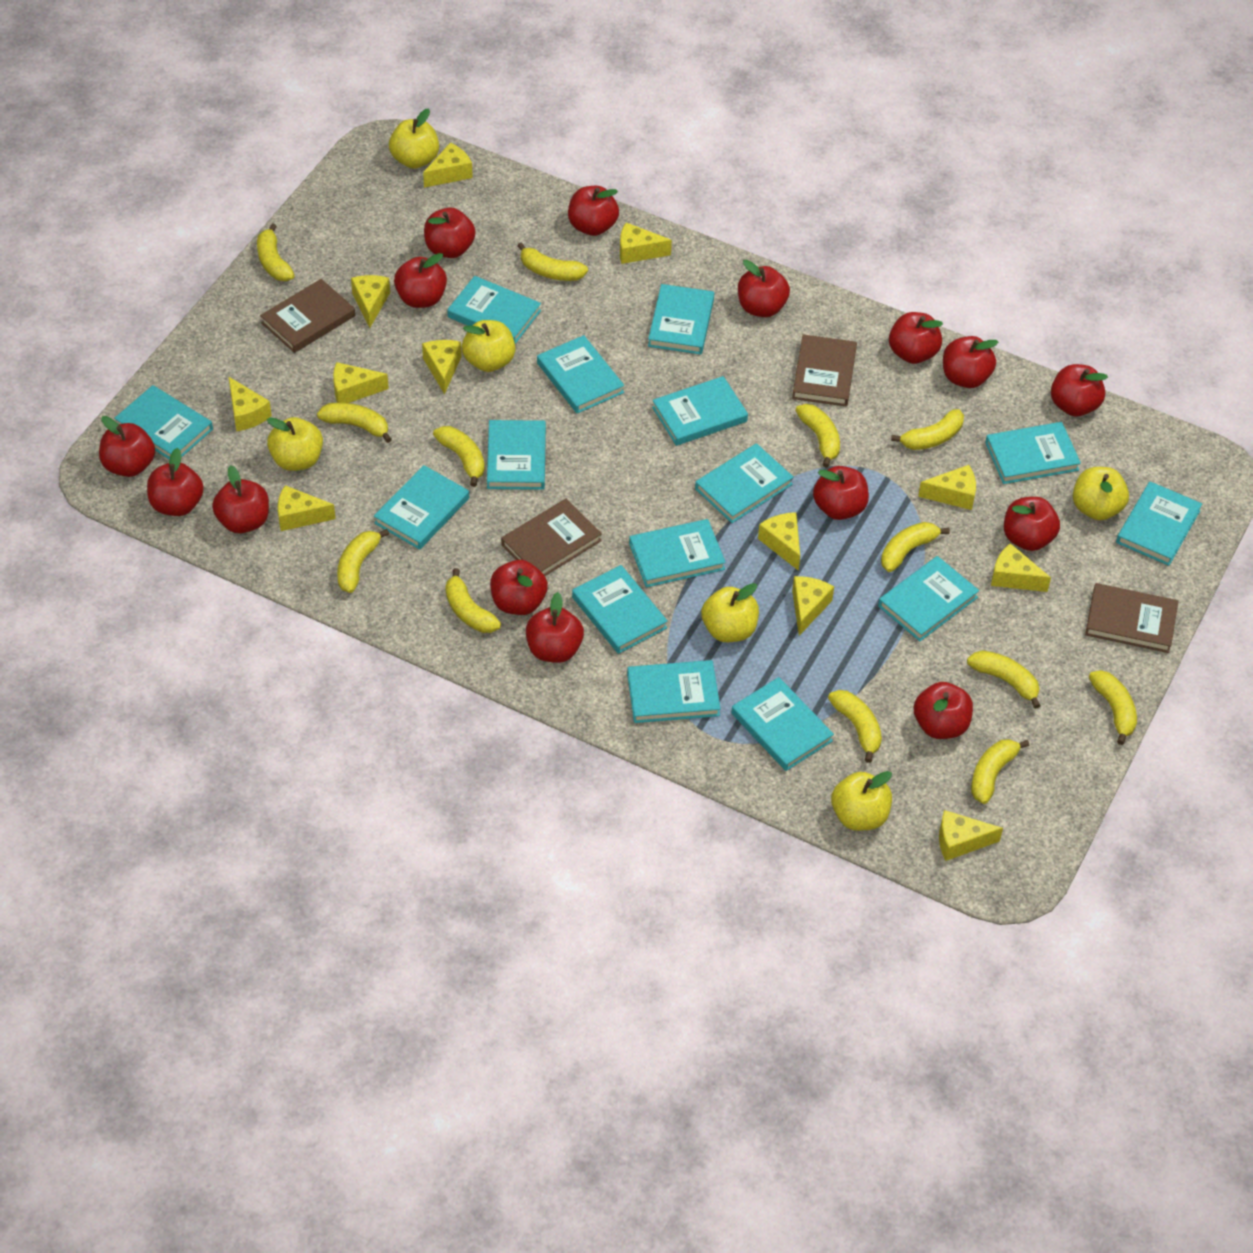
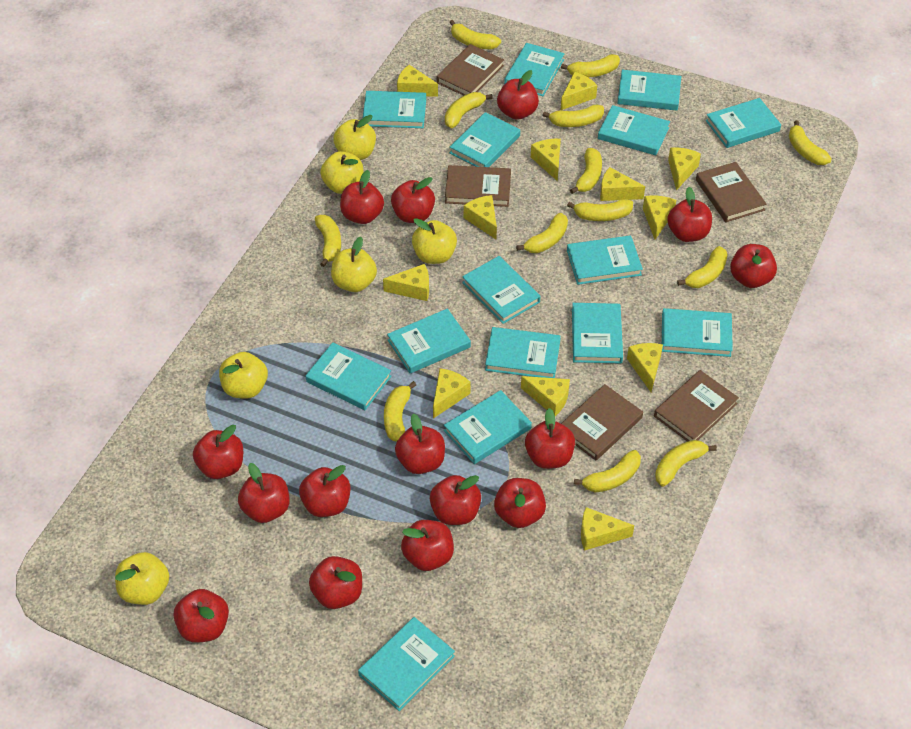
brown book: 4 -> 5

